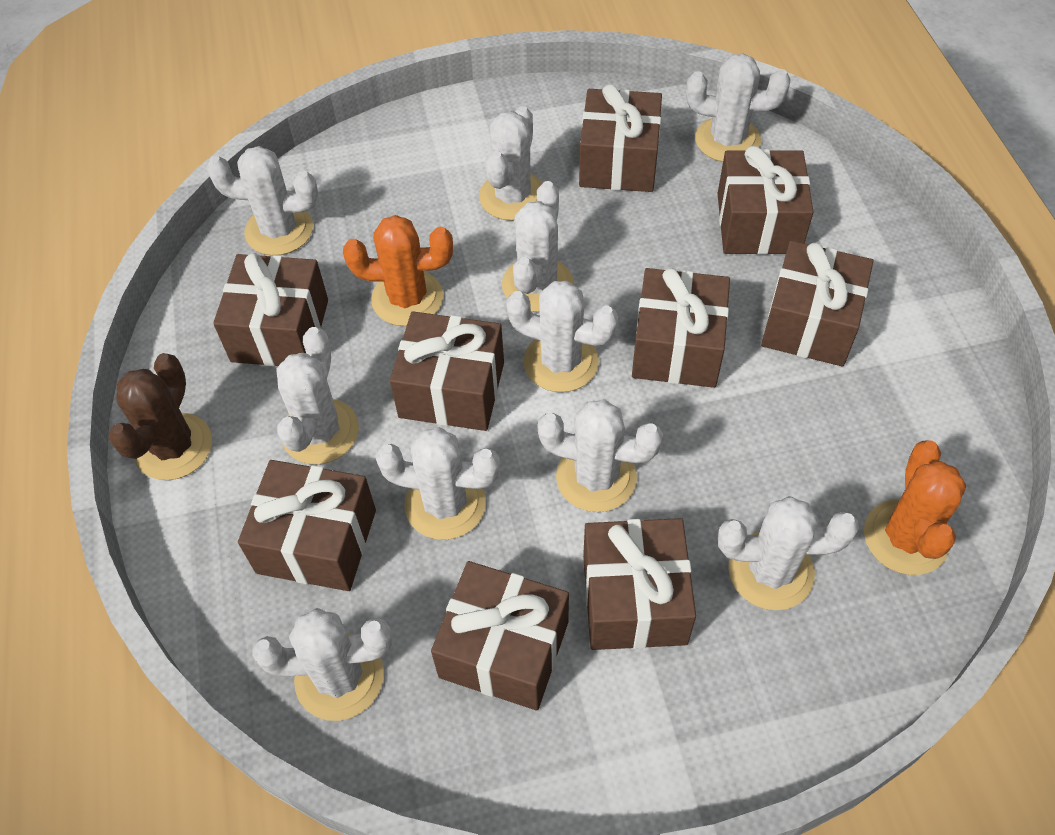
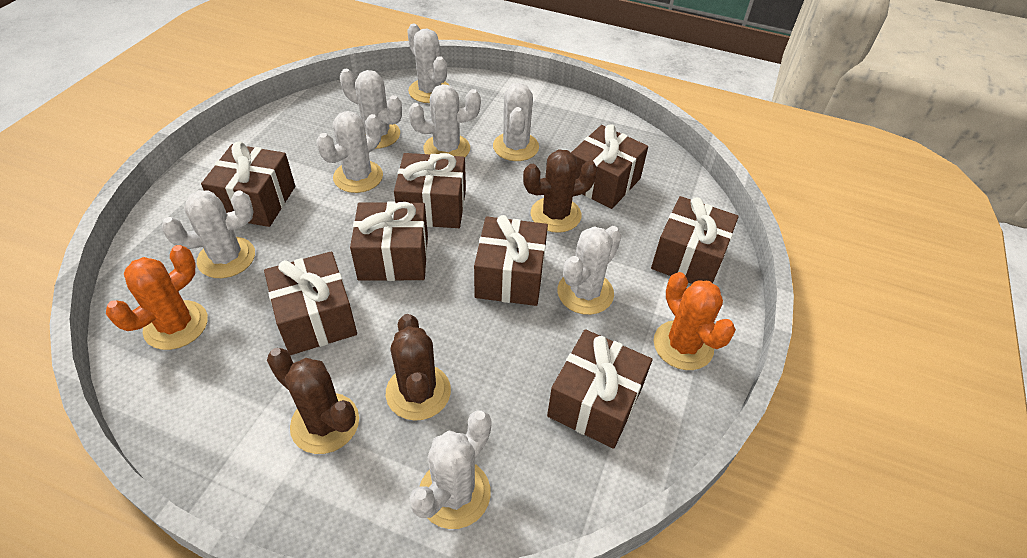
brown cactus: 1 -> 3
brown gift: 9 -> 8
white cactus: 10 -> 8

